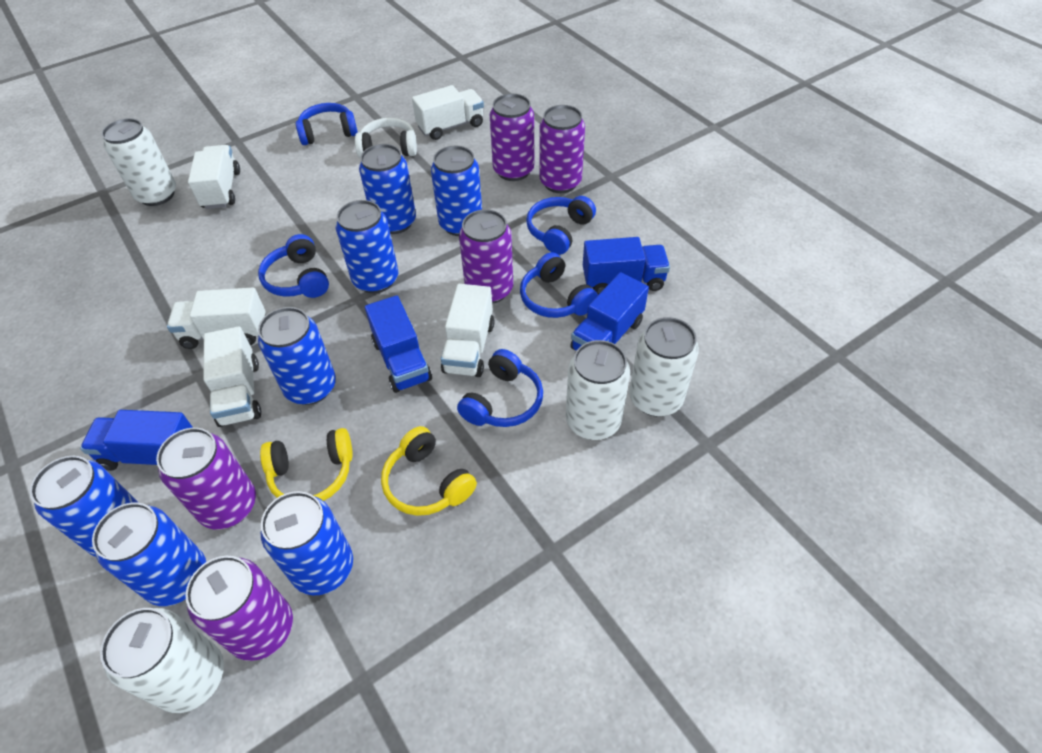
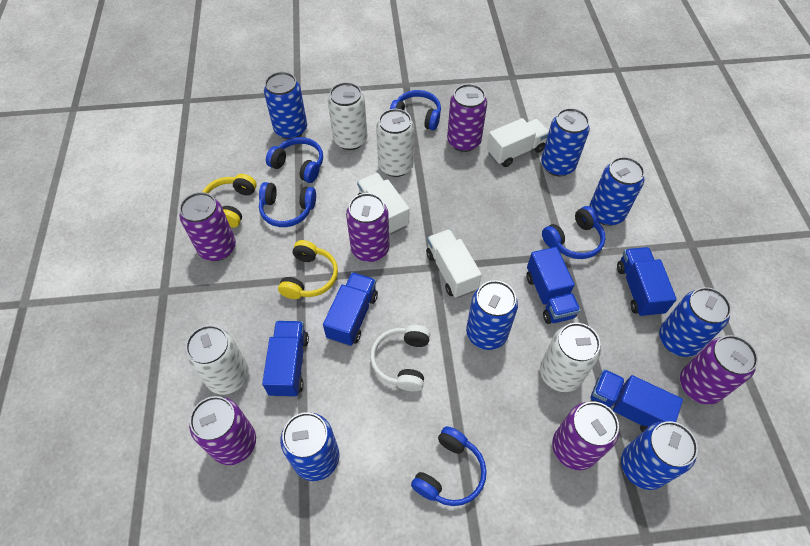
blue truck: 4 -> 5
purple can: 5 -> 6
white truck: 5 -> 3

